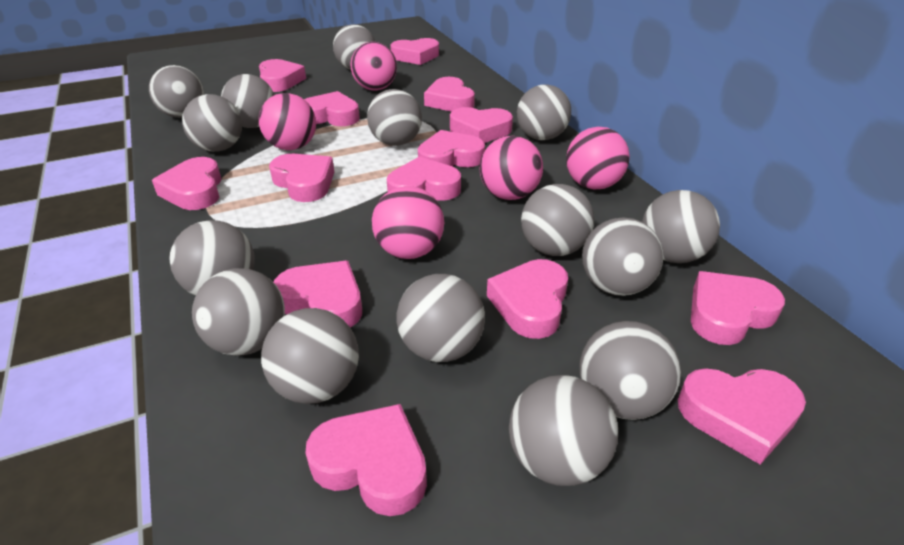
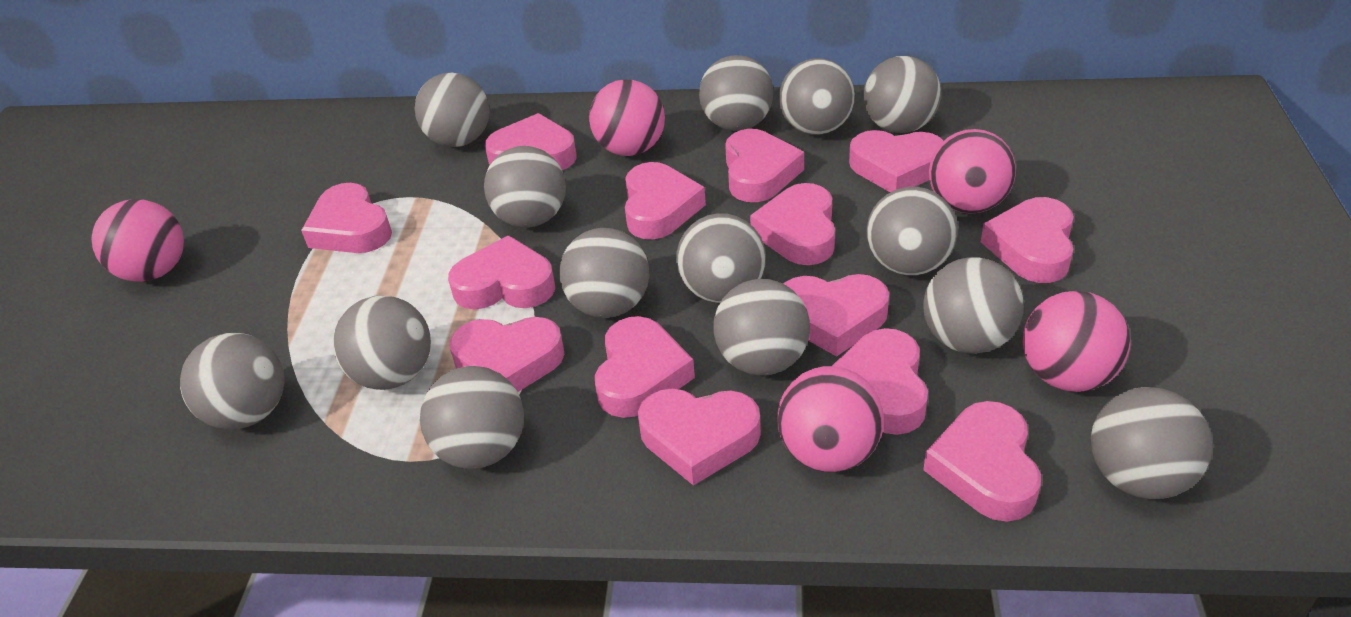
grey ball: 15 -> 14

